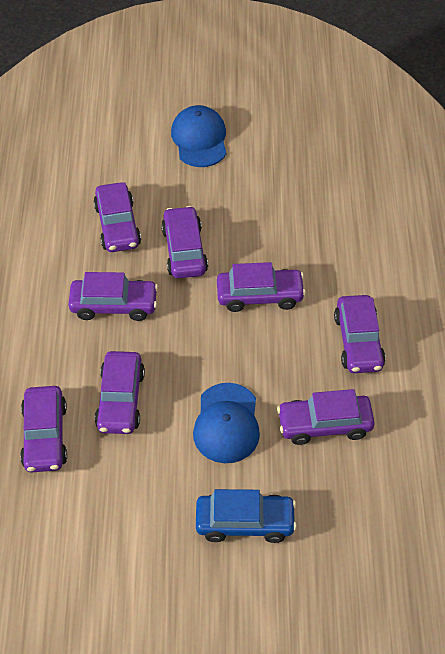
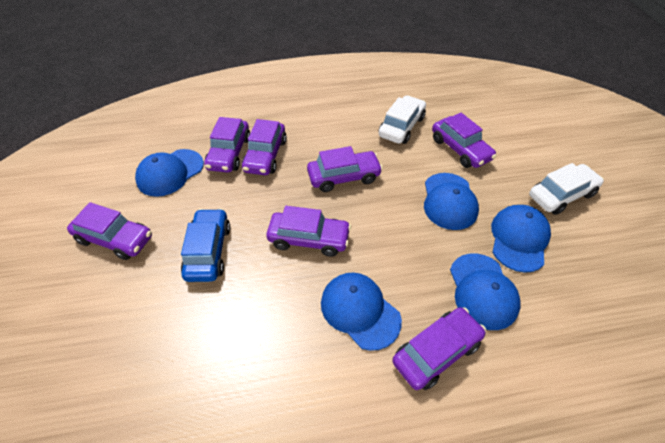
blue cap: 2 -> 5
purple car: 8 -> 7
white car: 0 -> 2

